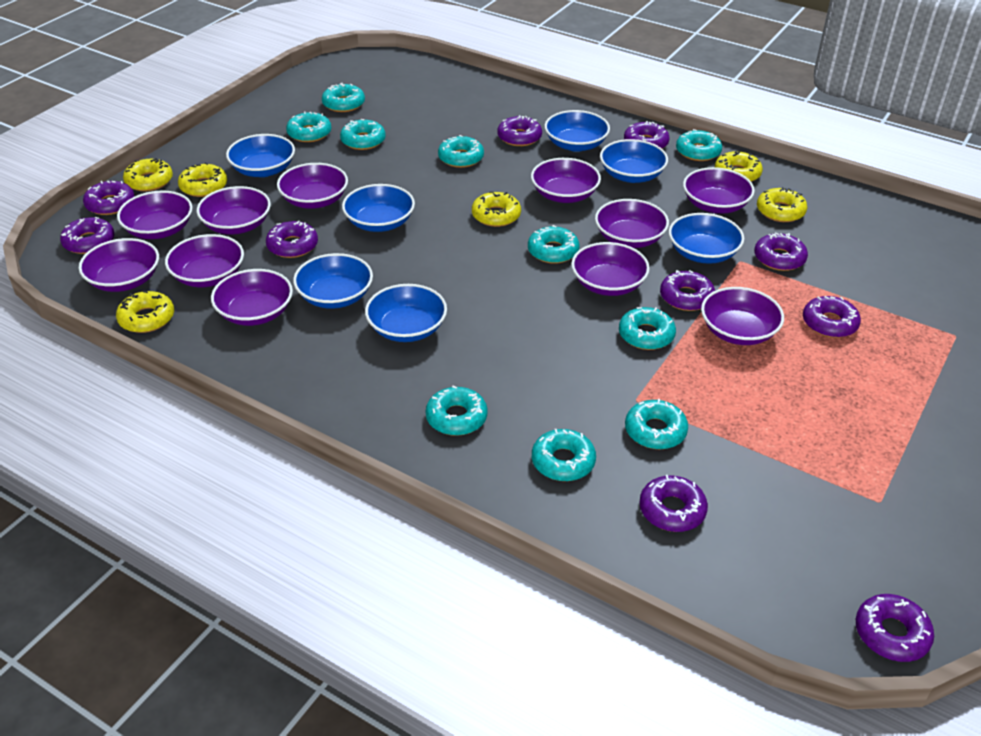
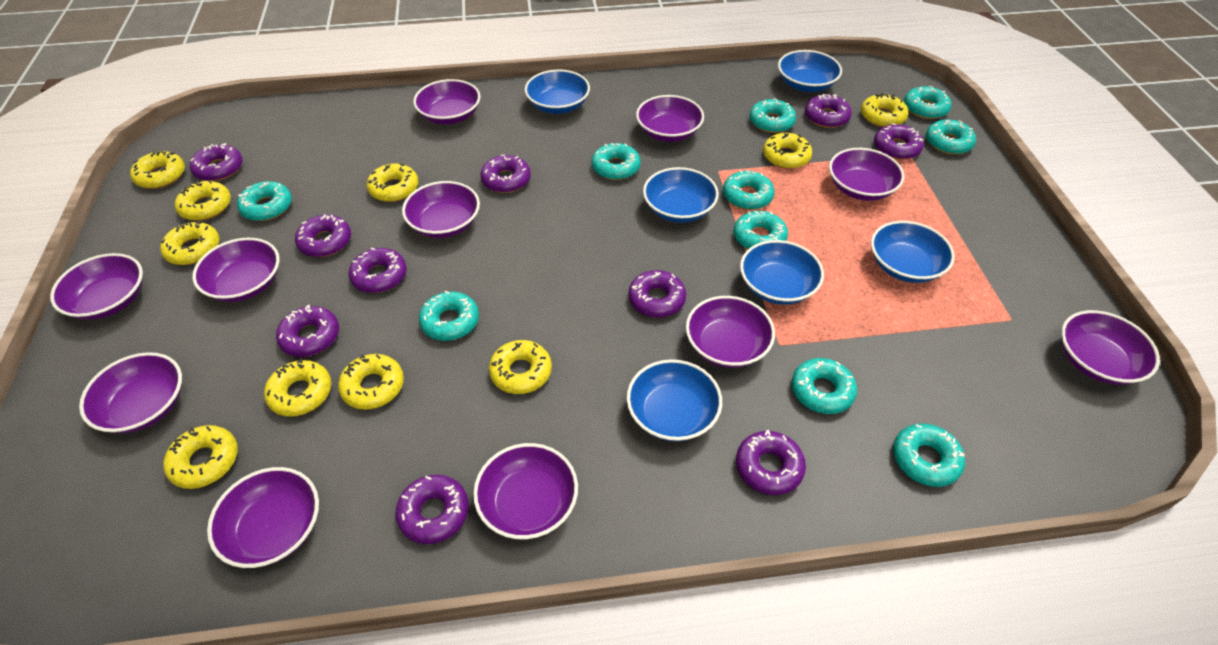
blue bowl: 7 -> 6
yellow donut: 6 -> 10

